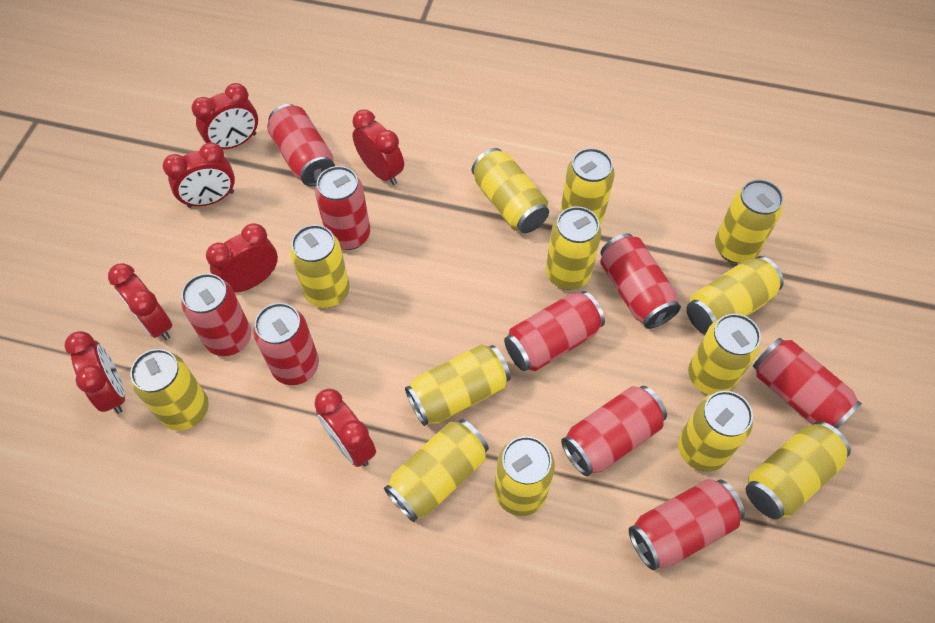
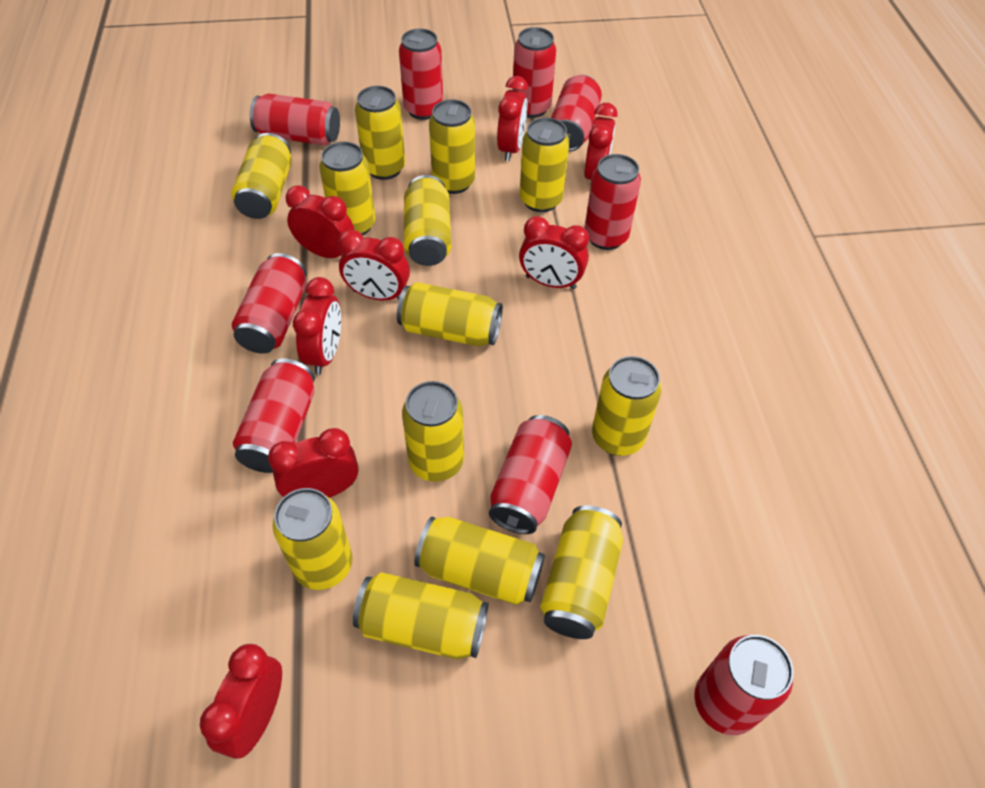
red clock: 7 -> 8

